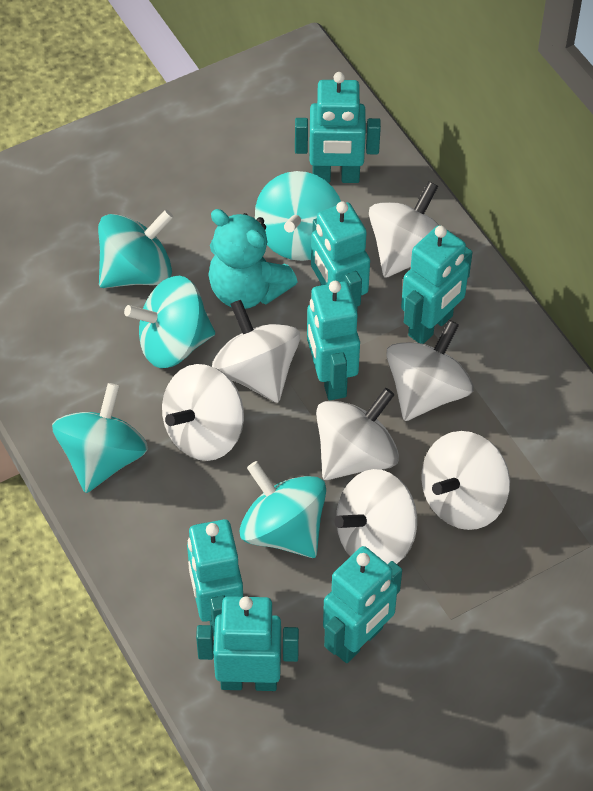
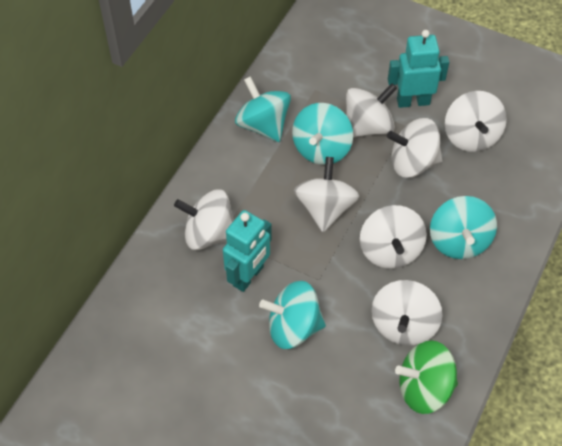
green spinning top: 0 -> 1
turquoise robot: 7 -> 2
turquoise spinning top: 5 -> 4
turquoise teddy bear: 1 -> 0

